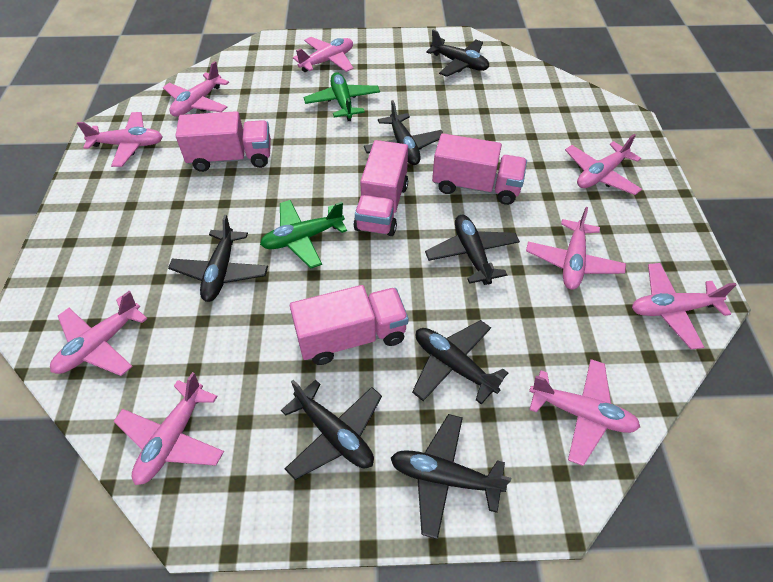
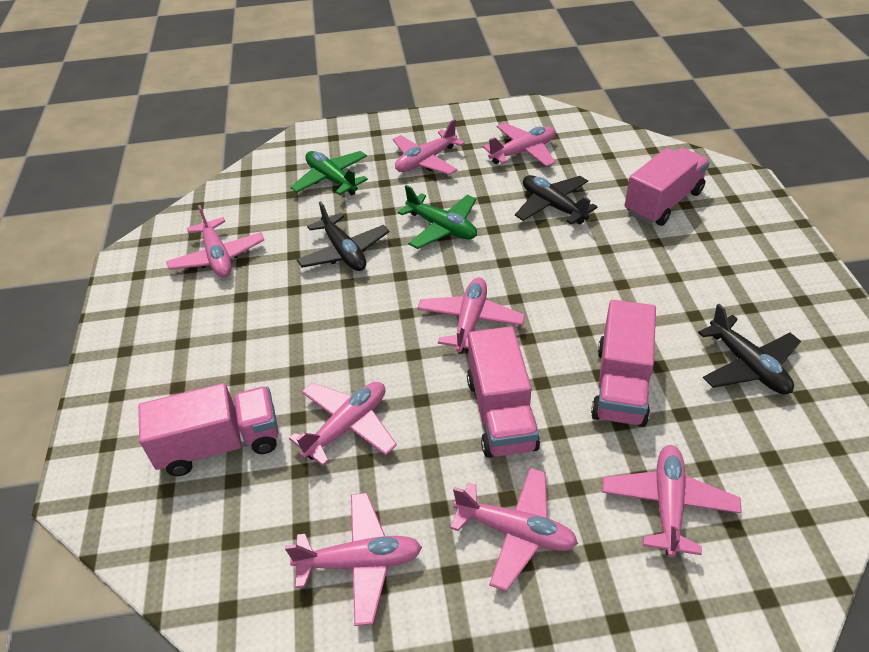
black plane: 7 -> 3
pink plane: 9 -> 8

